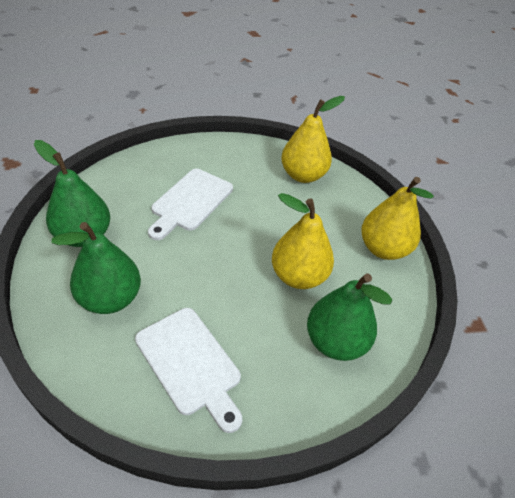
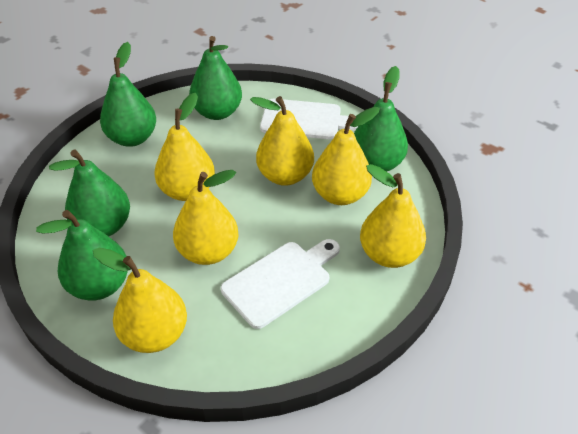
green pear: 3 -> 5
yellow pear: 3 -> 6

